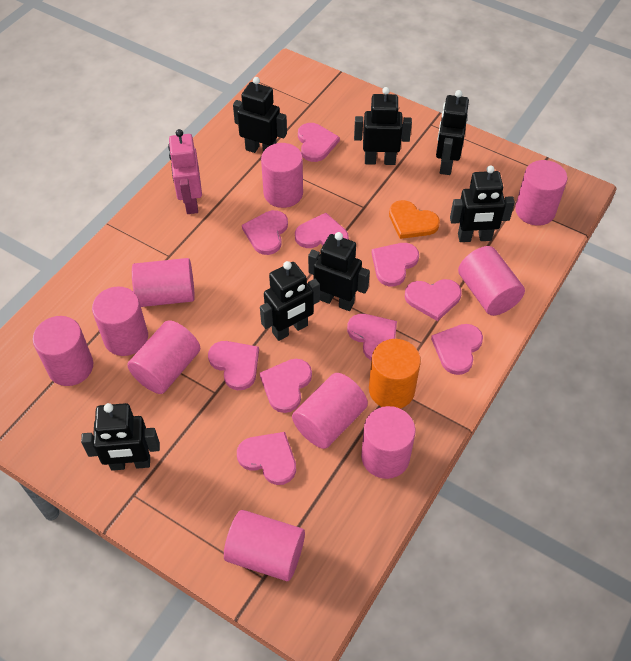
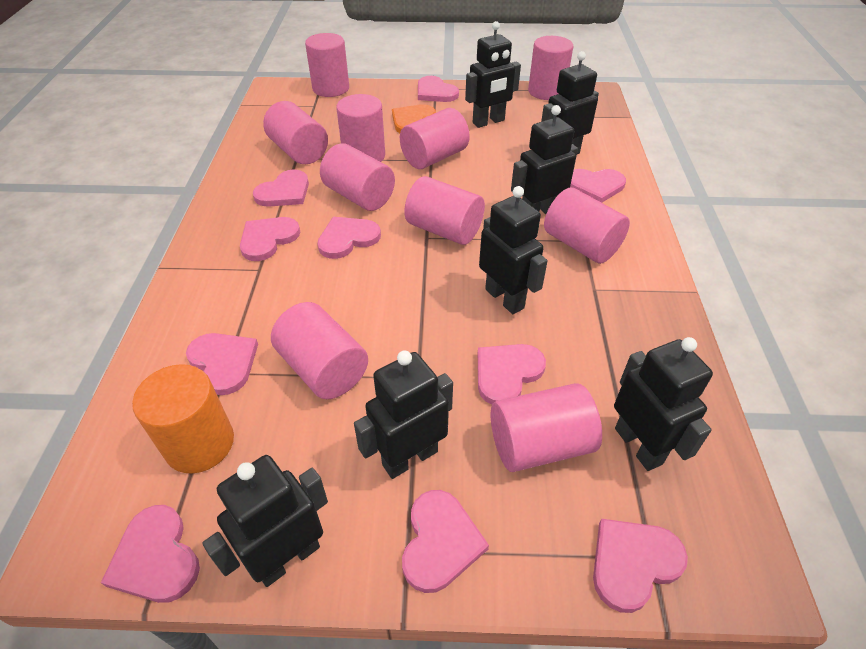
pink robot: 1 -> 0

